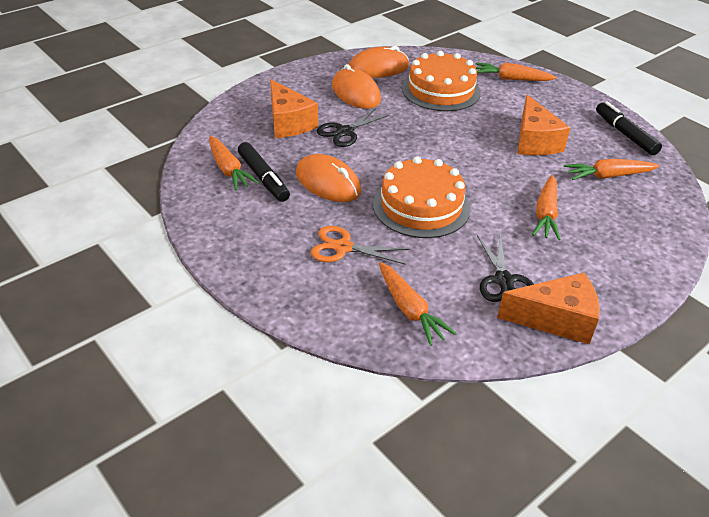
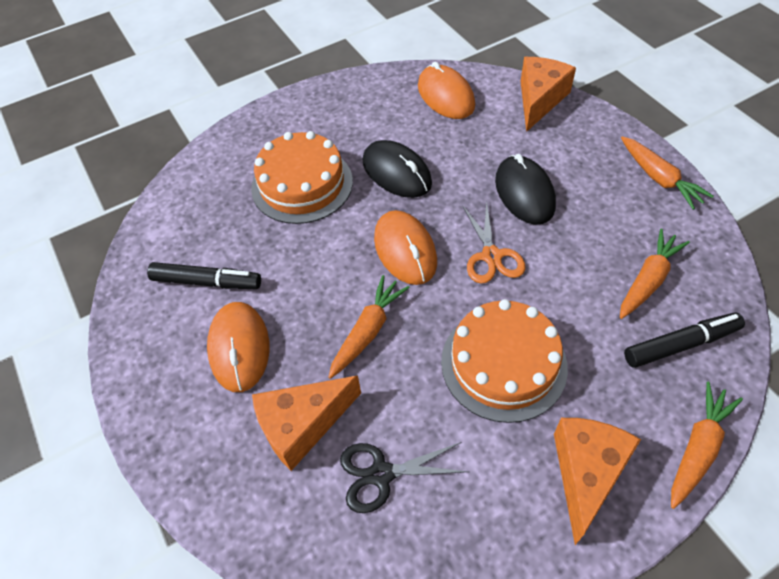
black mouse: 0 -> 2
black scissors: 2 -> 1
orange carrot: 5 -> 4

